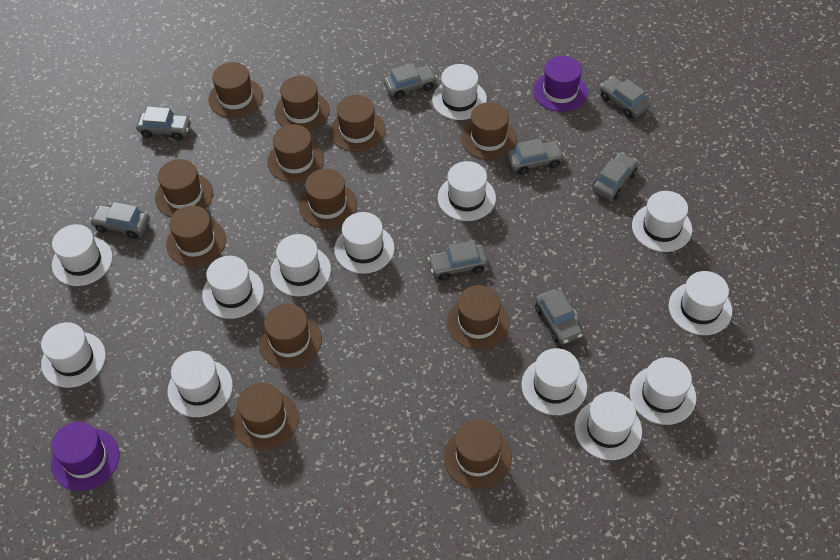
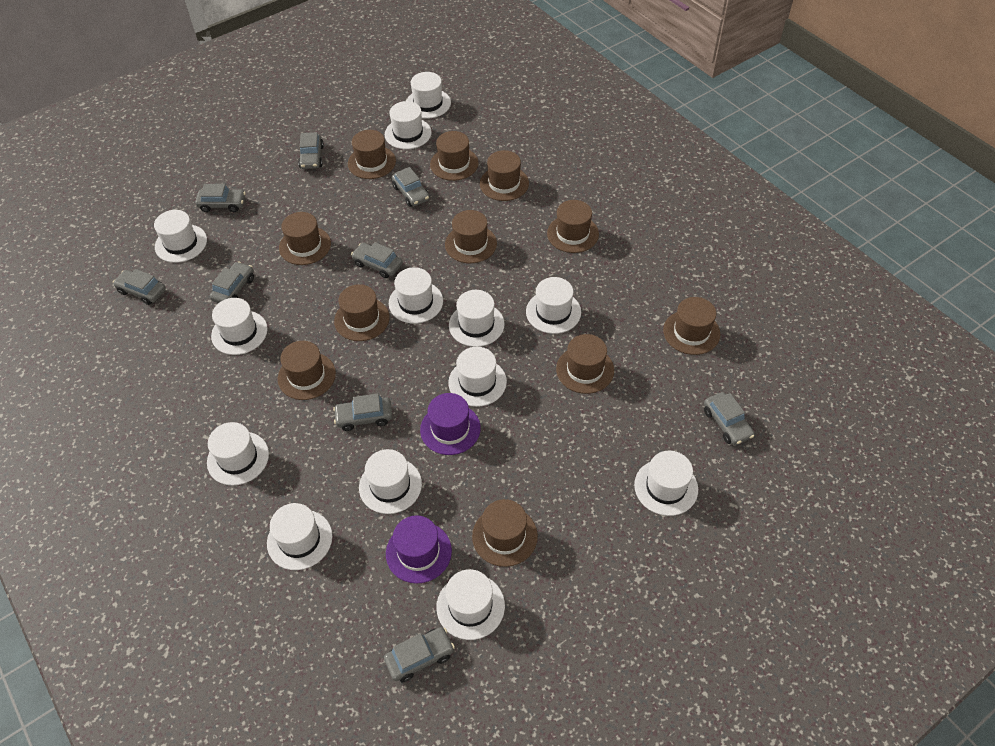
brown hat: 12 -> 11
grey car: 8 -> 9

